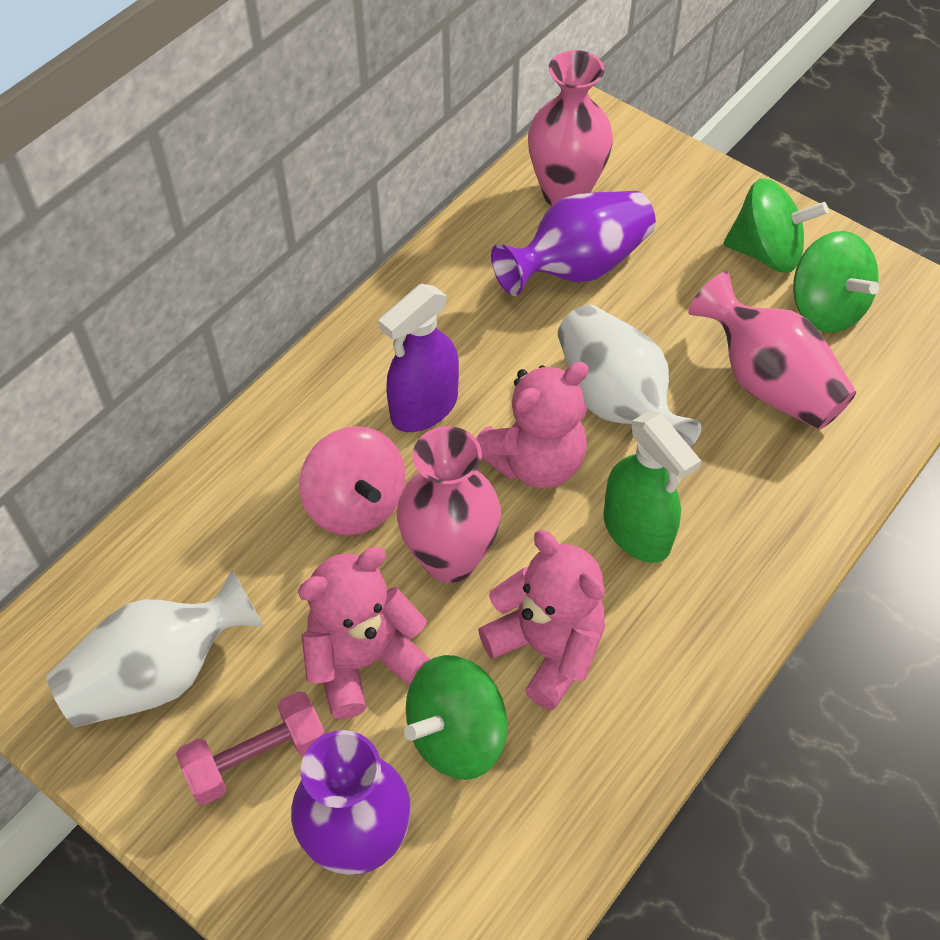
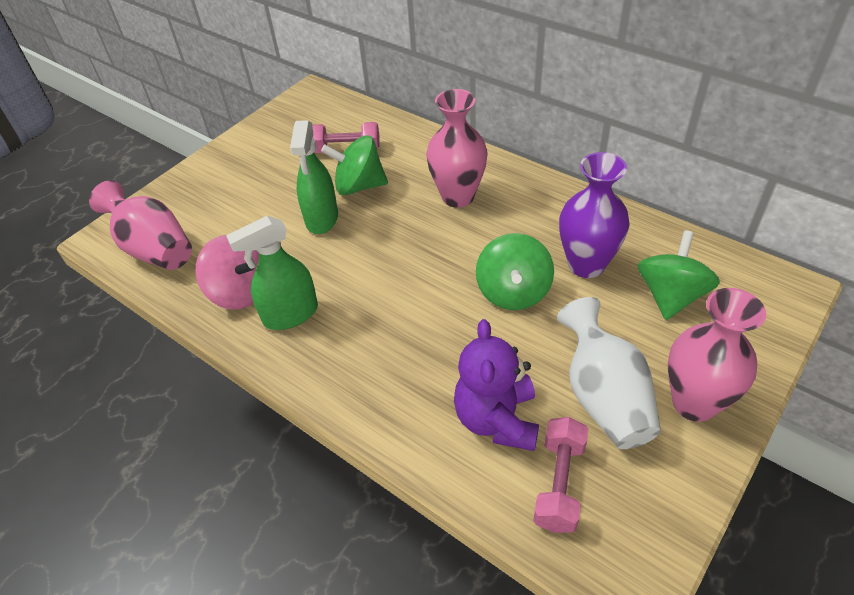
green spray bottle: 1 -> 2
pink dumbbell: 1 -> 2
pink teddy bear: 3 -> 0
purple spray bottle: 1 -> 0
purple teddy bear: 0 -> 1
purple vase: 2 -> 1
white vase: 2 -> 1

